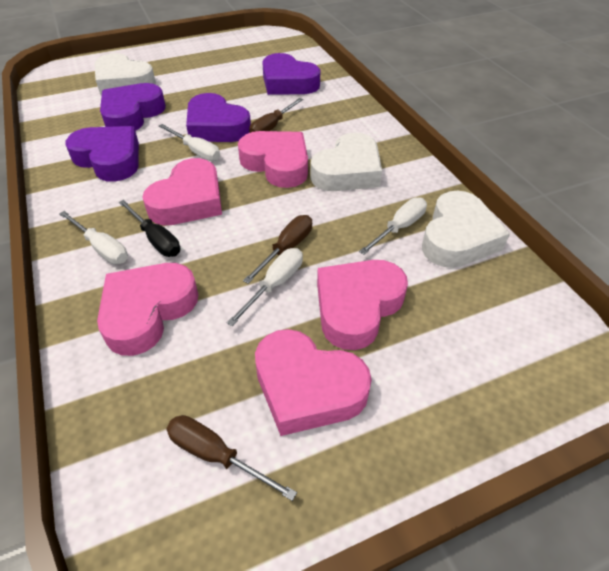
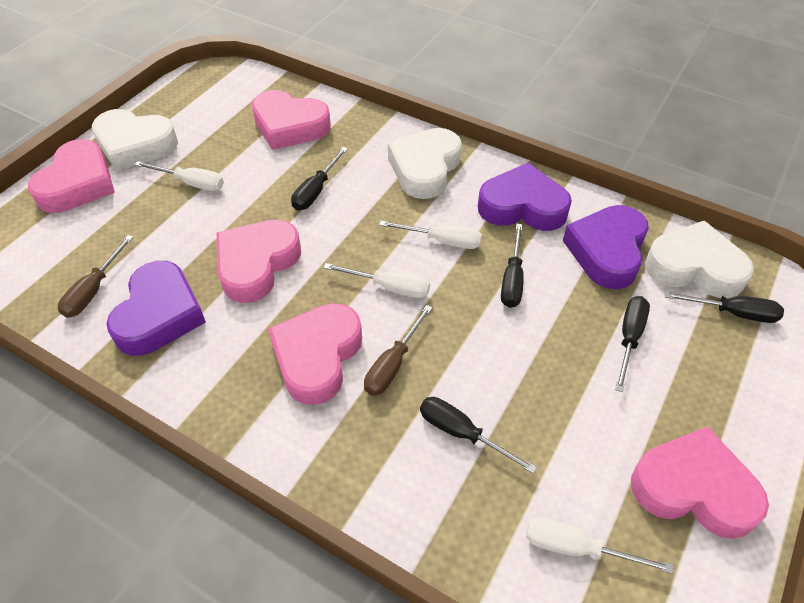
black screwdriver: 1 -> 5
brown screwdriver: 3 -> 2
purple heart: 4 -> 3

